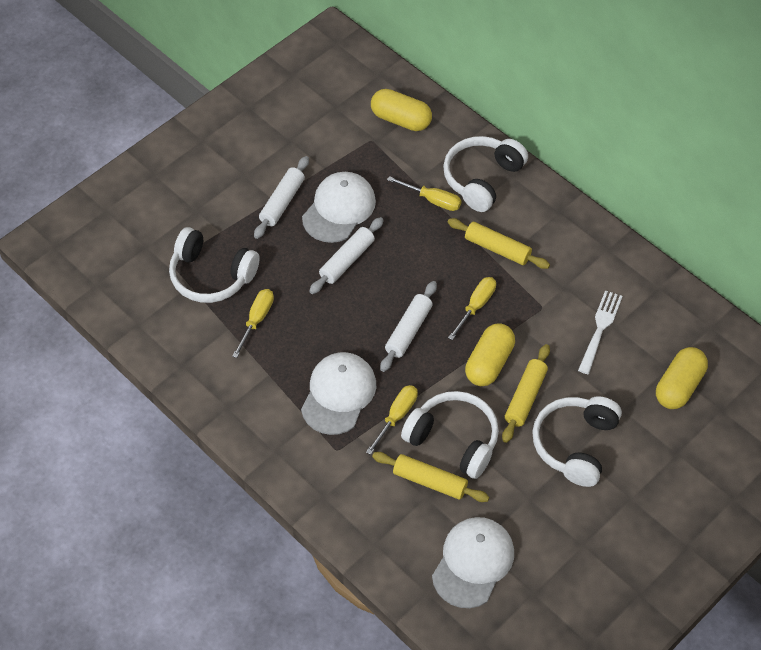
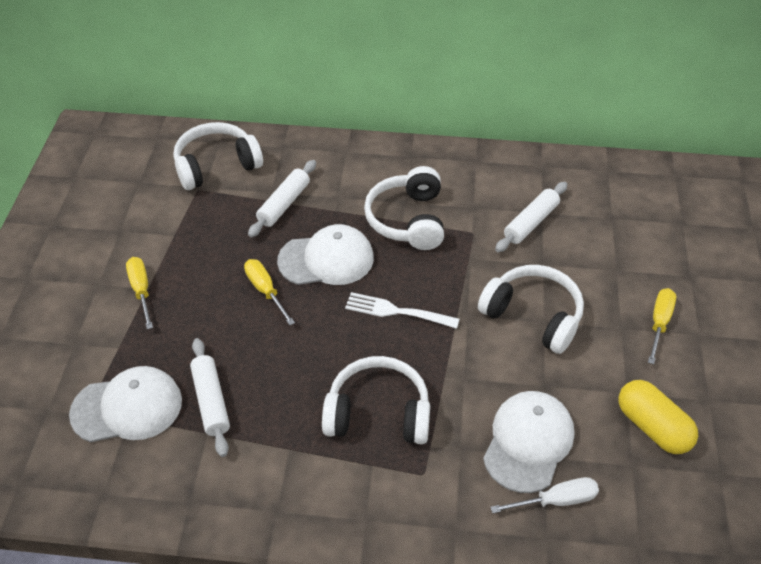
white screwdriver: 0 -> 1
yellow capsule: 3 -> 1
yellow rolling pin: 3 -> 0
yellow screwdriver: 4 -> 3

